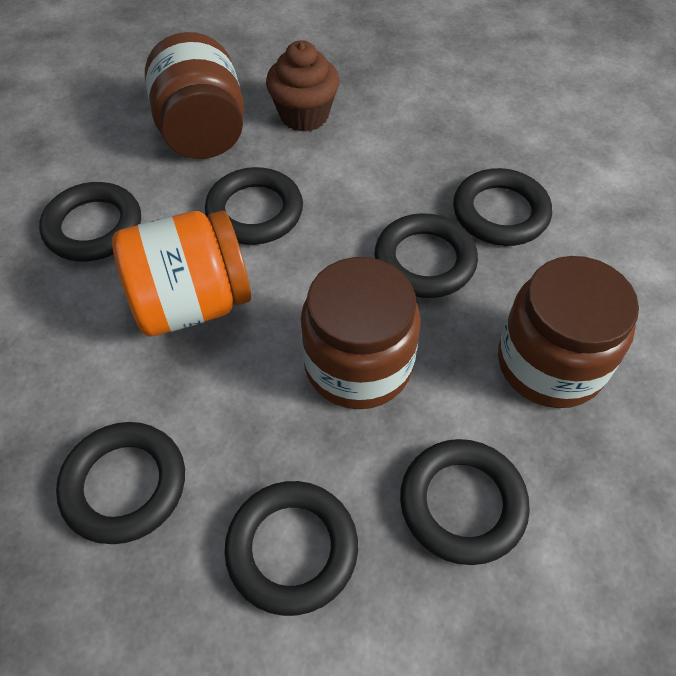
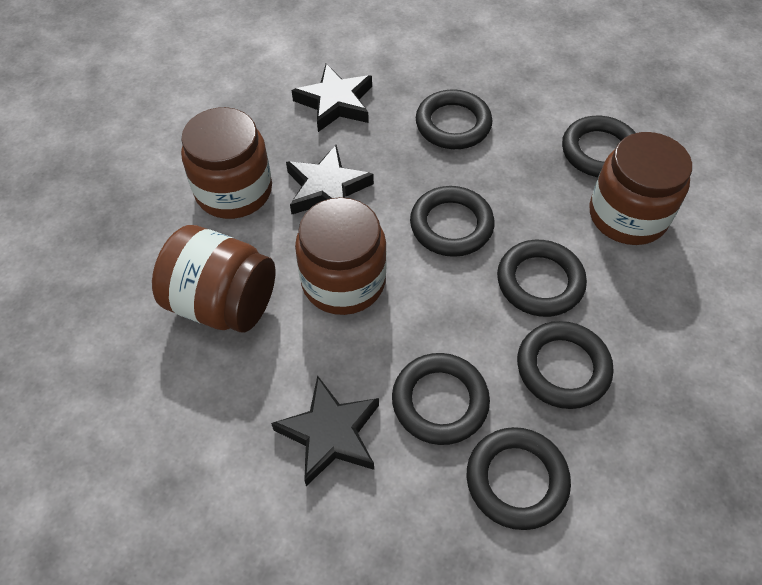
black star: 0 -> 3
brown cupcake: 1 -> 0
brown jar: 3 -> 4
orange jar: 1 -> 0

